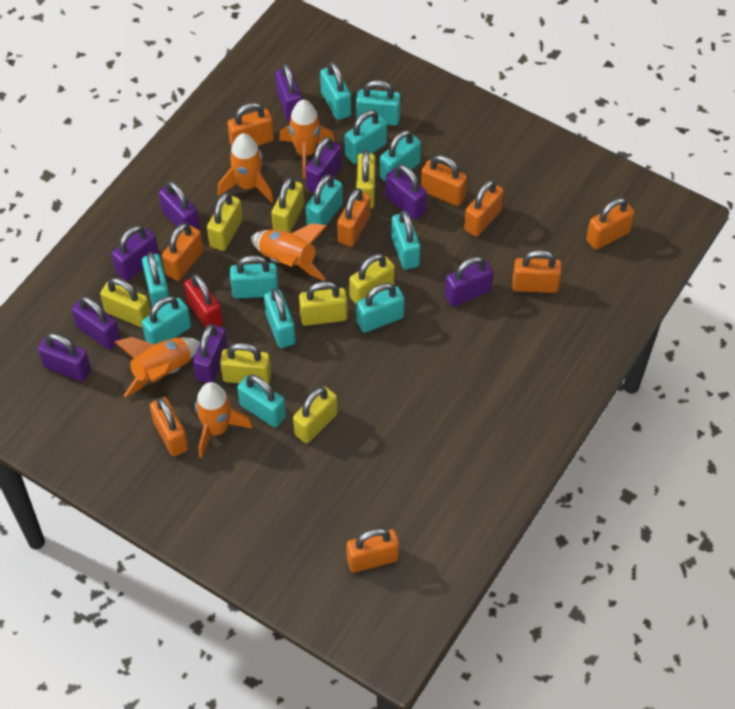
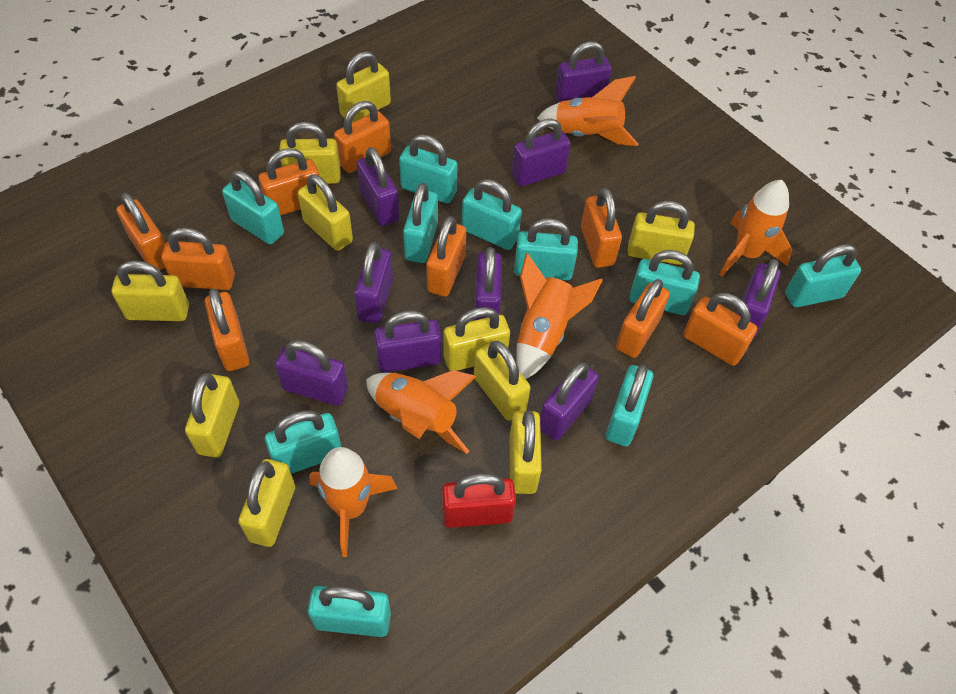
turquoise padlock: 12 -> 10
yellow padlock: 8 -> 10

